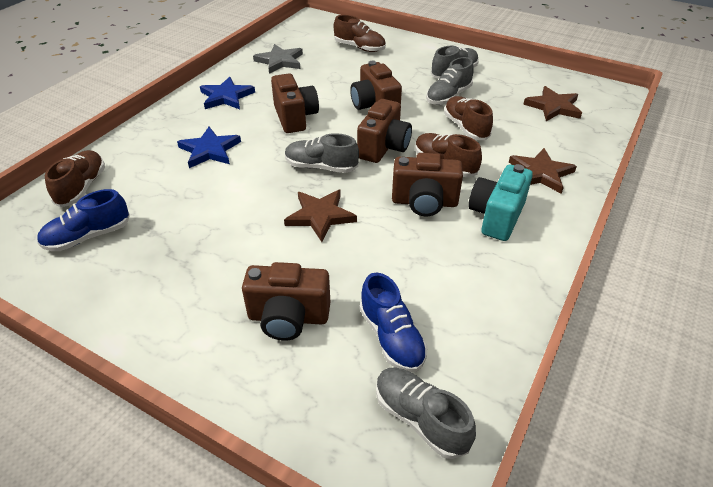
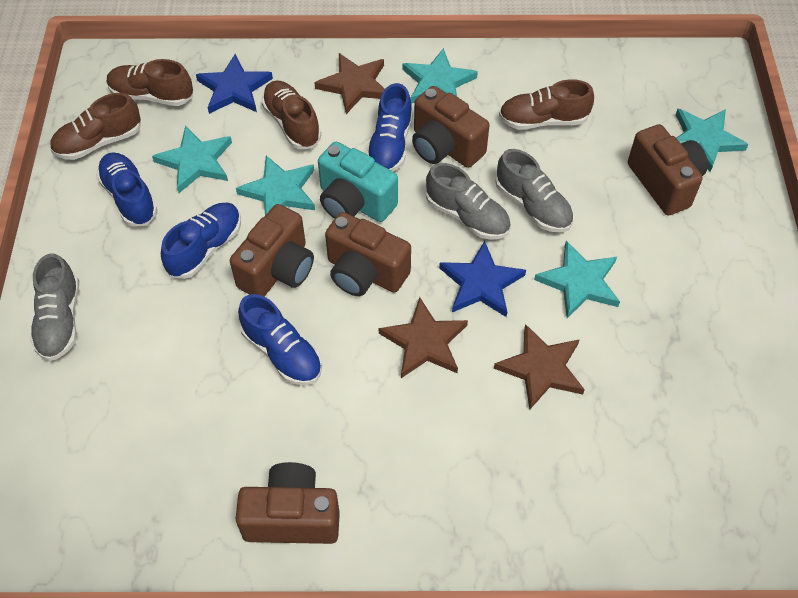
blue shoe: 2 -> 4
grey shoe: 4 -> 3
grey star: 1 -> 0
turquoise star: 0 -> 5

